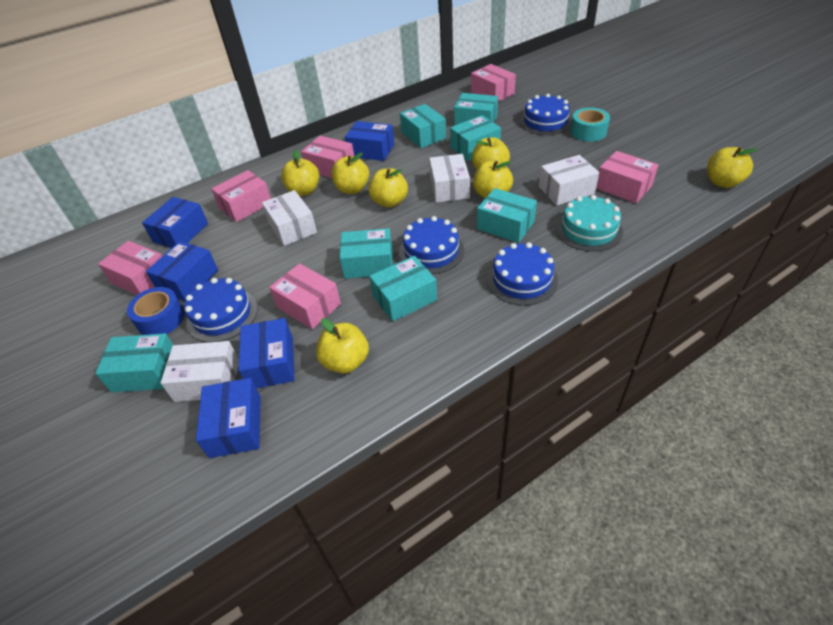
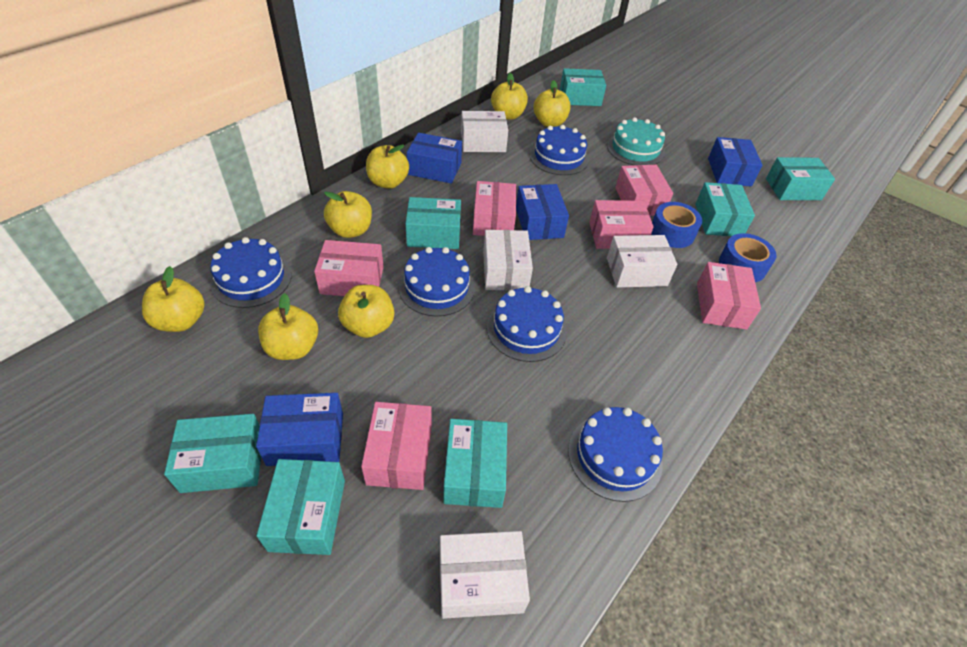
blue box: 5 -> 4
blue cake: 4 -> 5
blue tape: 1 -> 2
turquoise tape: 1 -> 0

